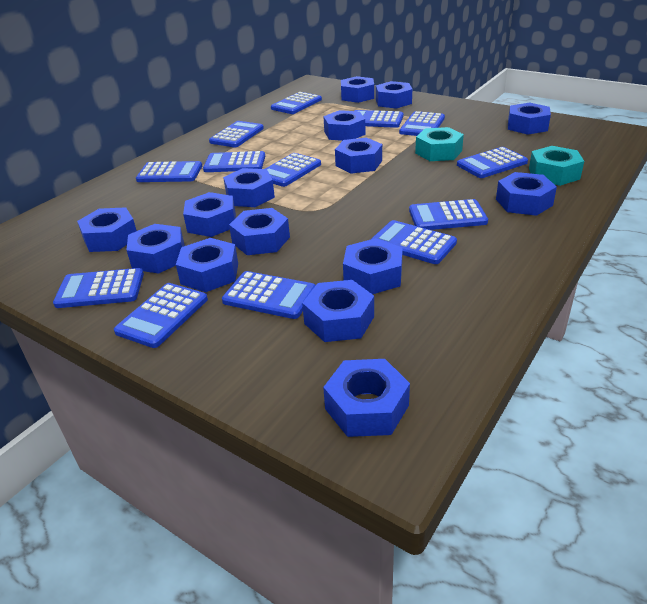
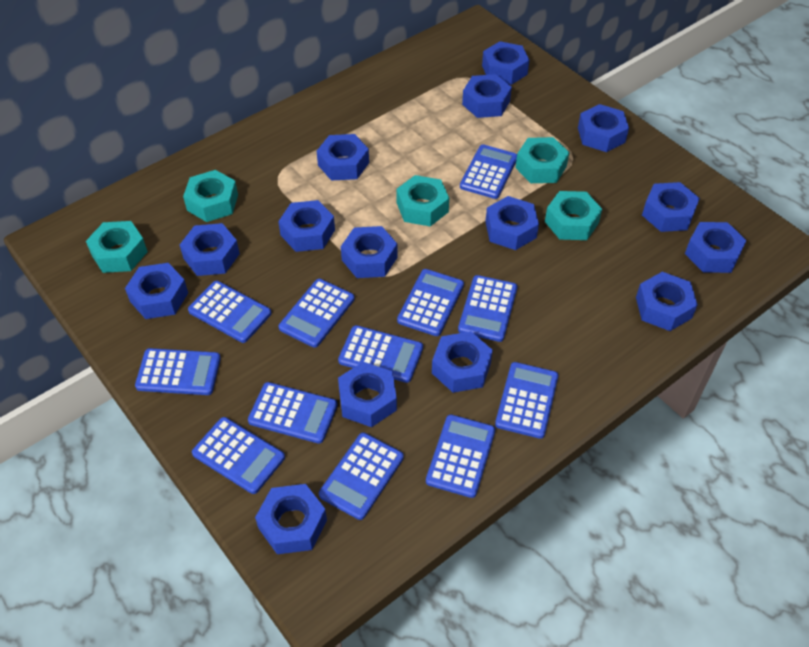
blue calculator: 13 -> 12
turquoise nut: 2 -> 5

